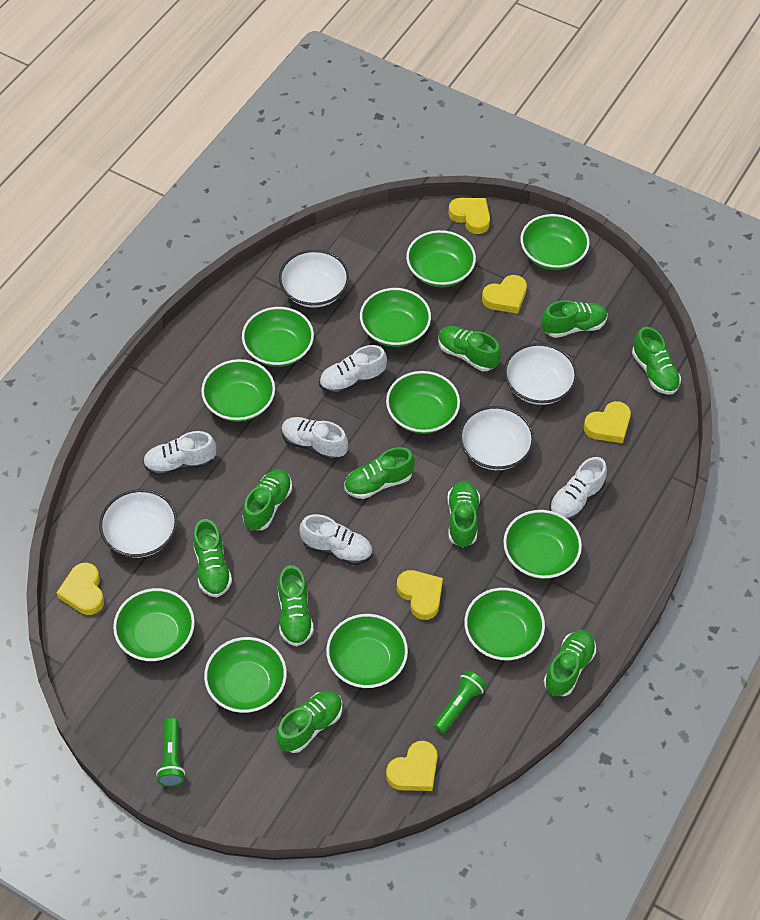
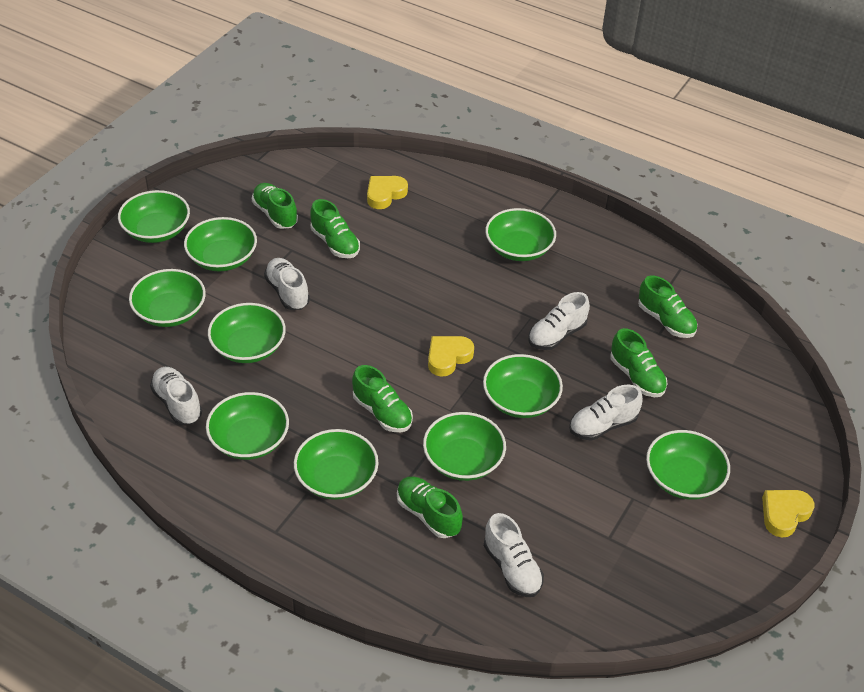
green bowl: 11 -> 10
green flashlight: 2 -> 0
green shoe: 10 -> 6
white bowl: 4 -> 0
yellow heart: 6 -> 3

